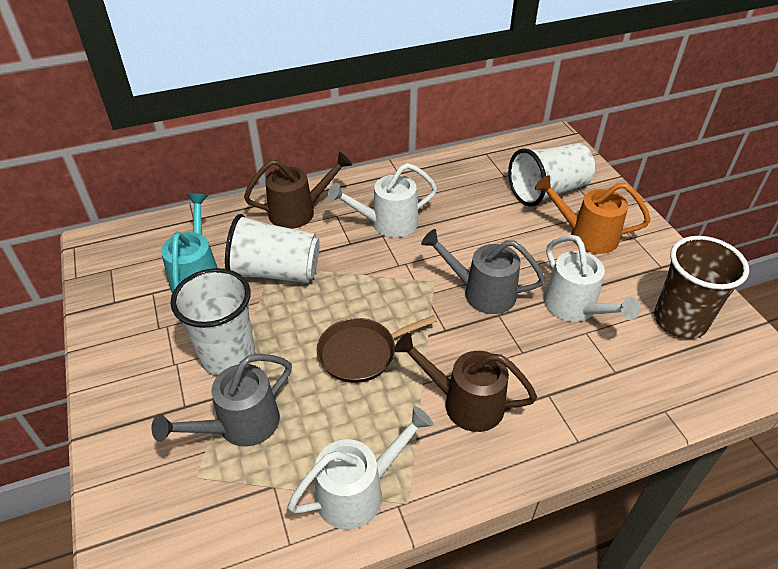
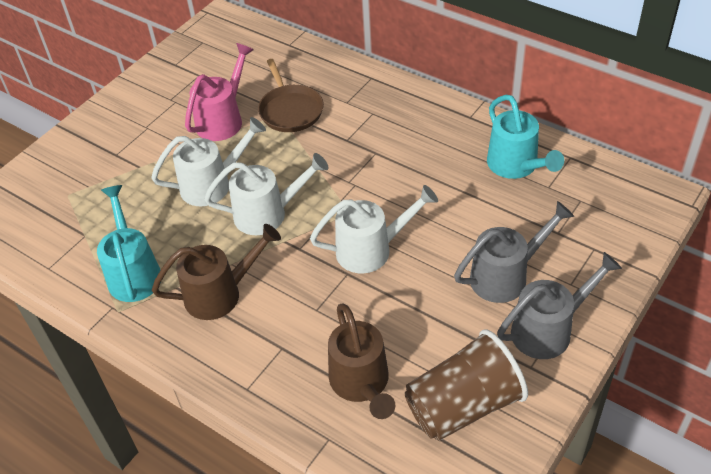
orange watering can: 1 -> 0
pink watering can: 0 -> 1
turquoise watering can: 1 -> 2
white cup: 3 -> 0

